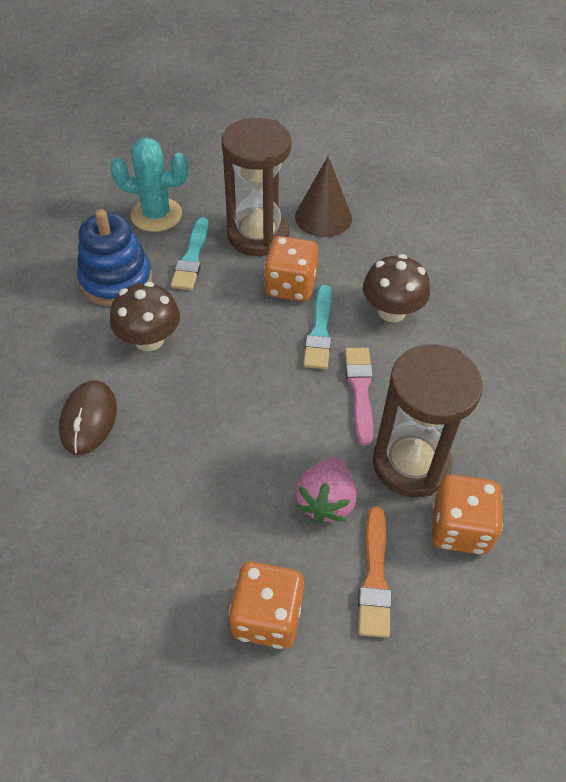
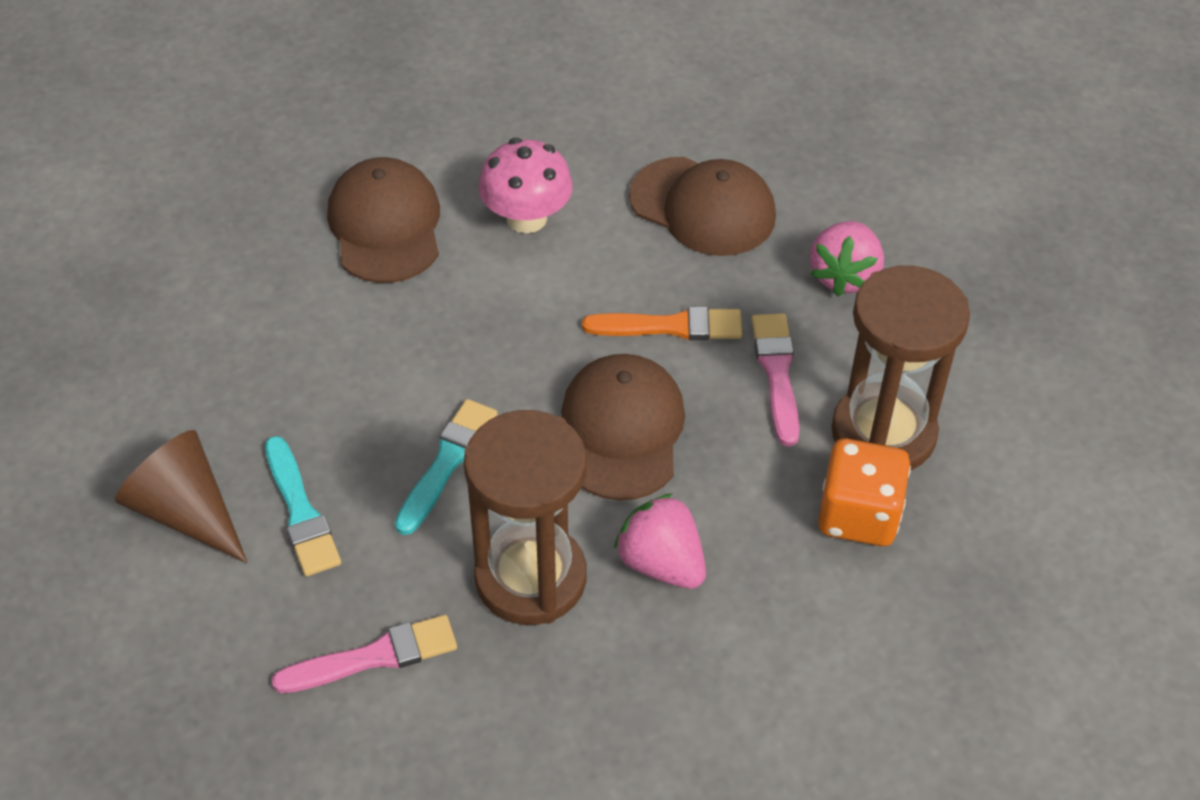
blue stacking toy: 1 -> 0
brown cap: 0 -> 3
brown mouse: 1 -> 0
brown mushroom: 2 -> 0
orange dice: 3 -> 1
pink brush: 1 -> 2
pink mushroom: 0 -> 1
pink strawberry: 1 -> 2
turquoise cactus: 1 -> 0

